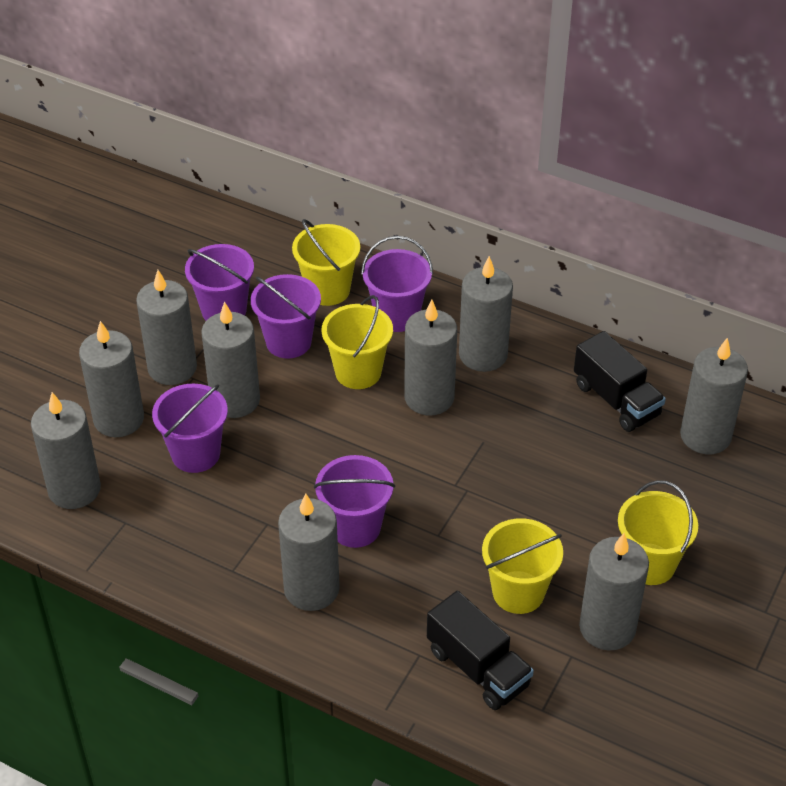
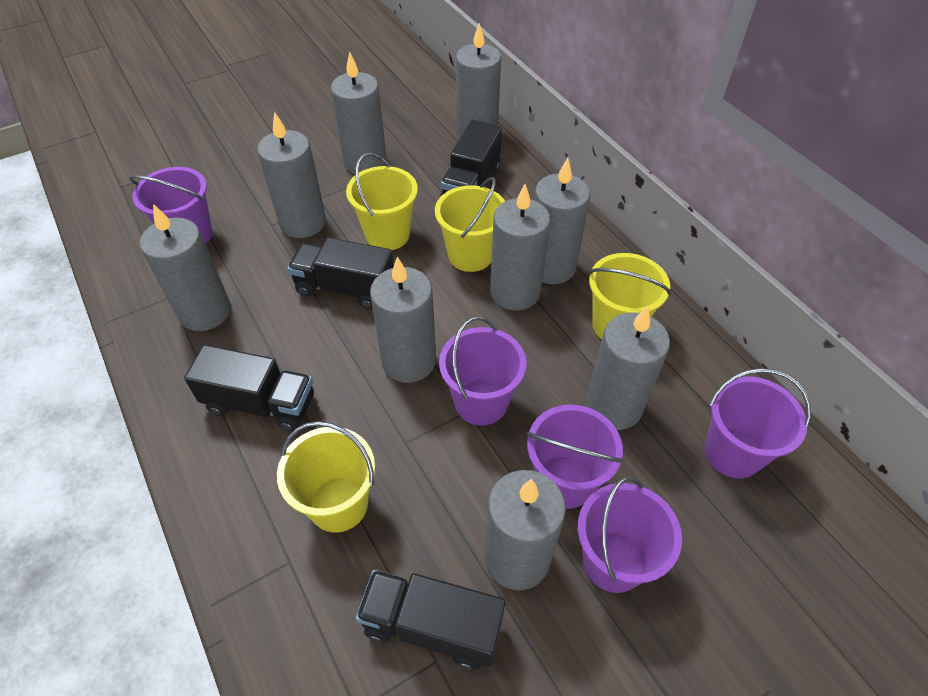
black truck: 2 -> 4

